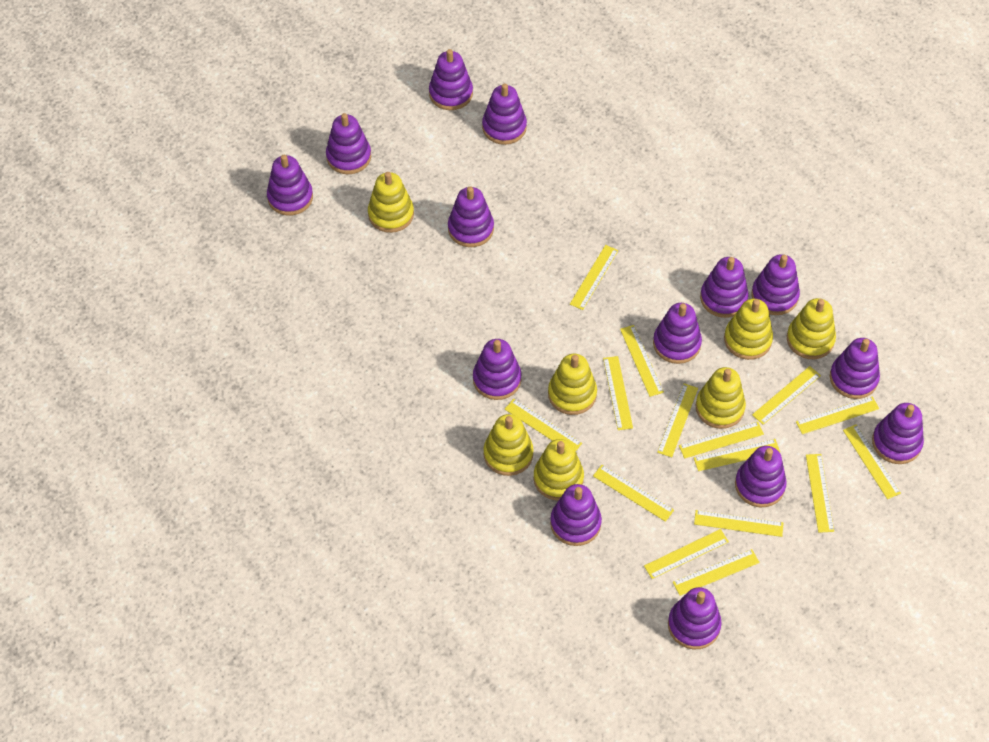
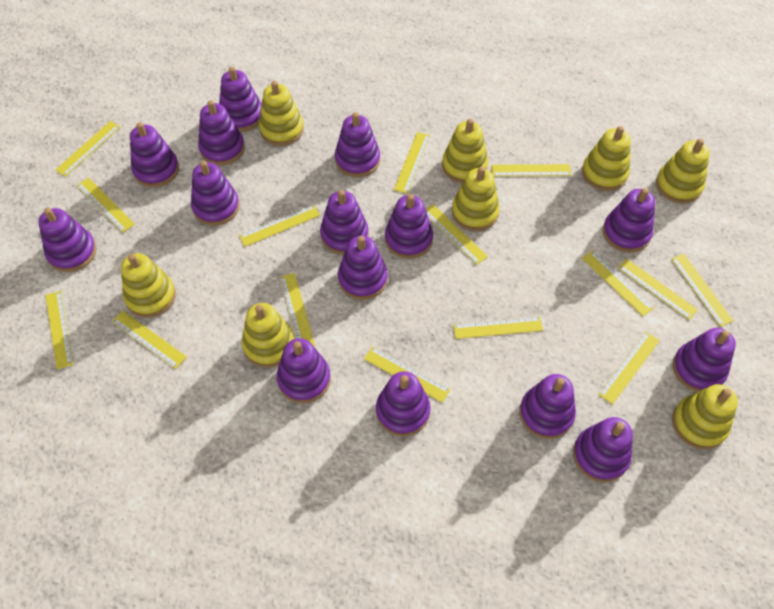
purple stacking toy: 14 -> 15
yellow stacking toy: 7 -> 8

